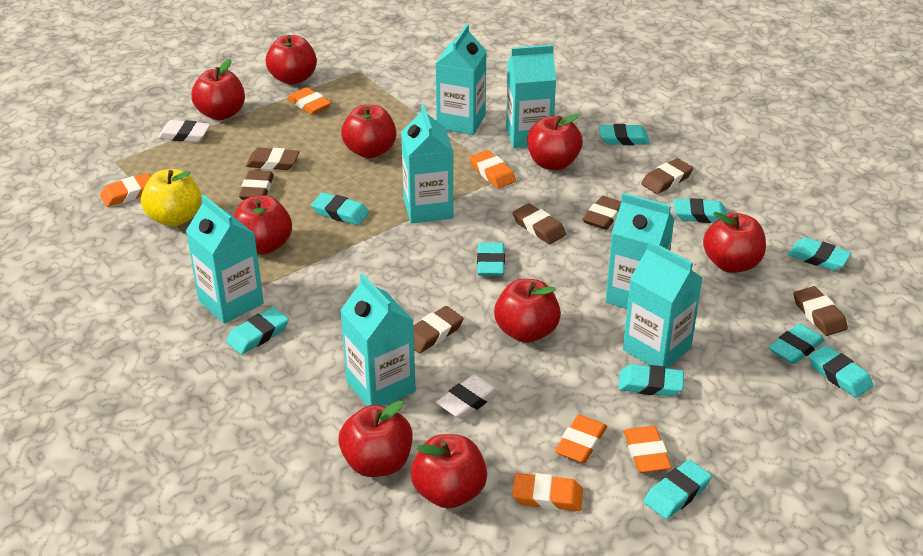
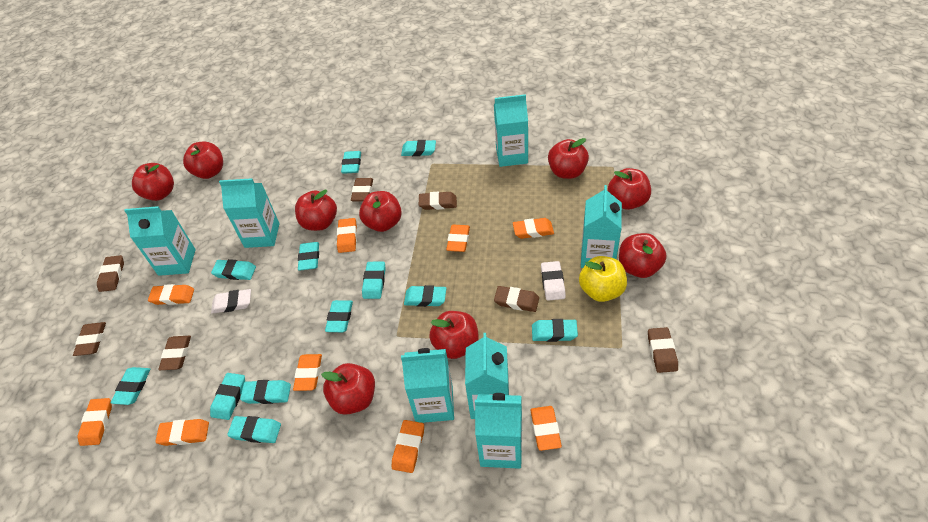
orange eraser: 6 -> 9
turquoise eraser: 10 -> 12

